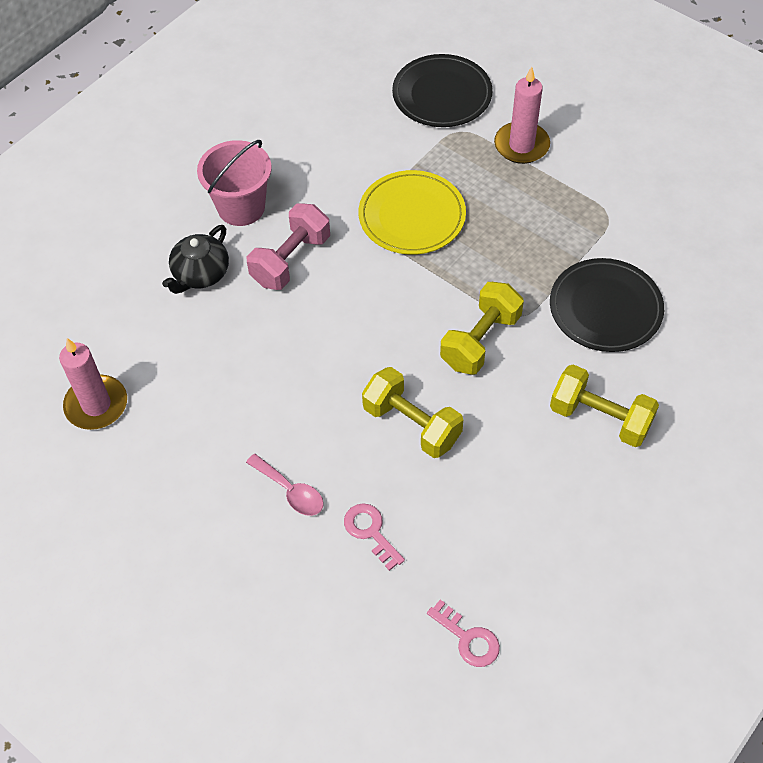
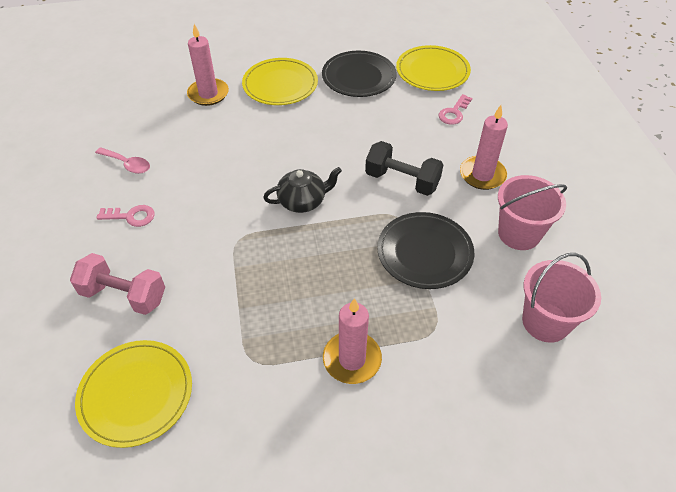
black dumbbell: 0 -> 1
pink bucket: 1 -> 2
pink candle: 2 -> 3
yellow dumbbell: 3 -> 0
yellow plate: 1 -> 3

